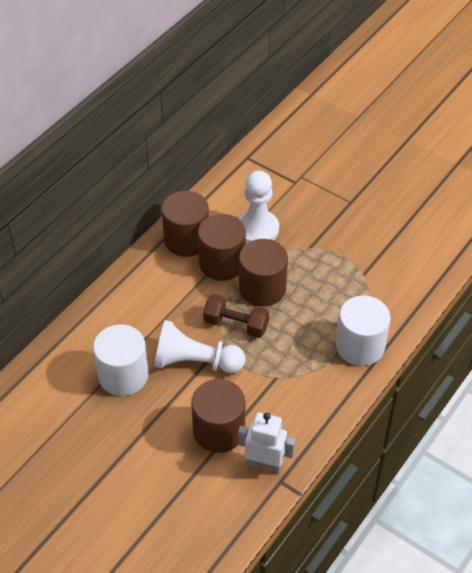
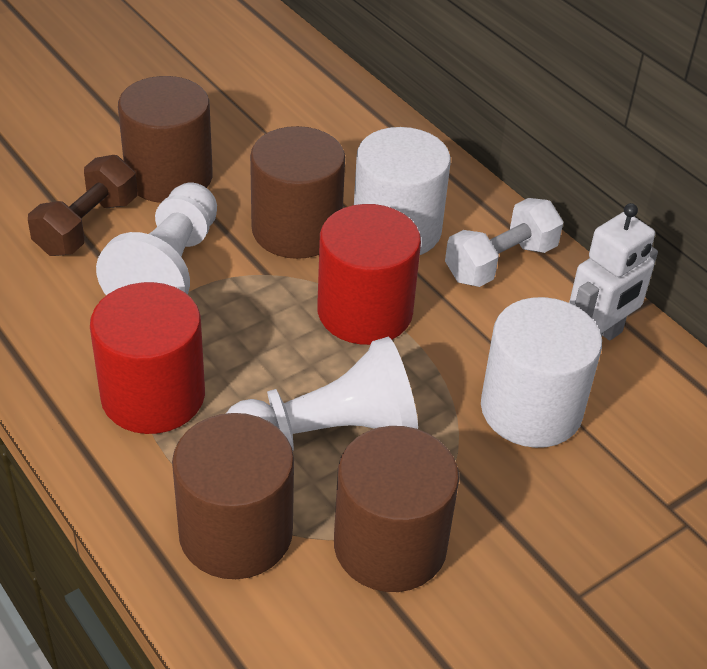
red cylinder: 0 -> 2
white dumbbell: 0 -> 1

